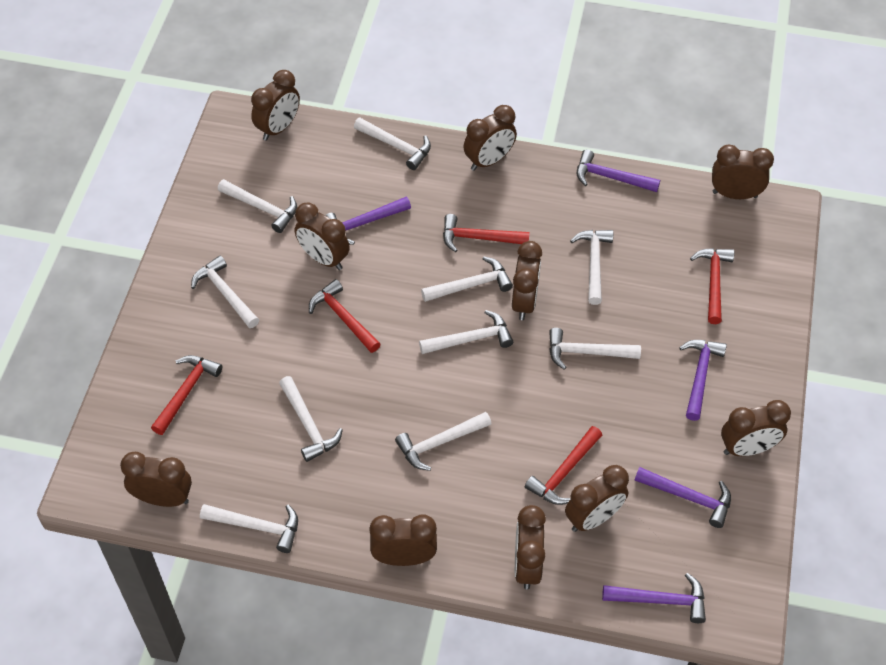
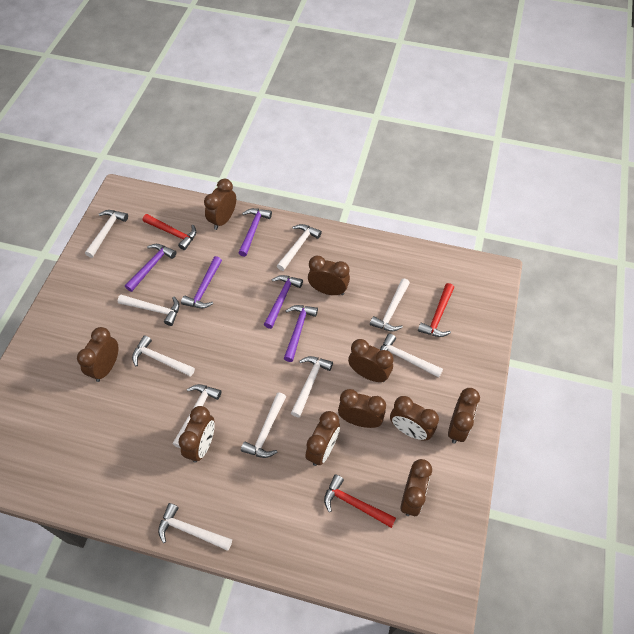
red hammer: 5 -> 3

